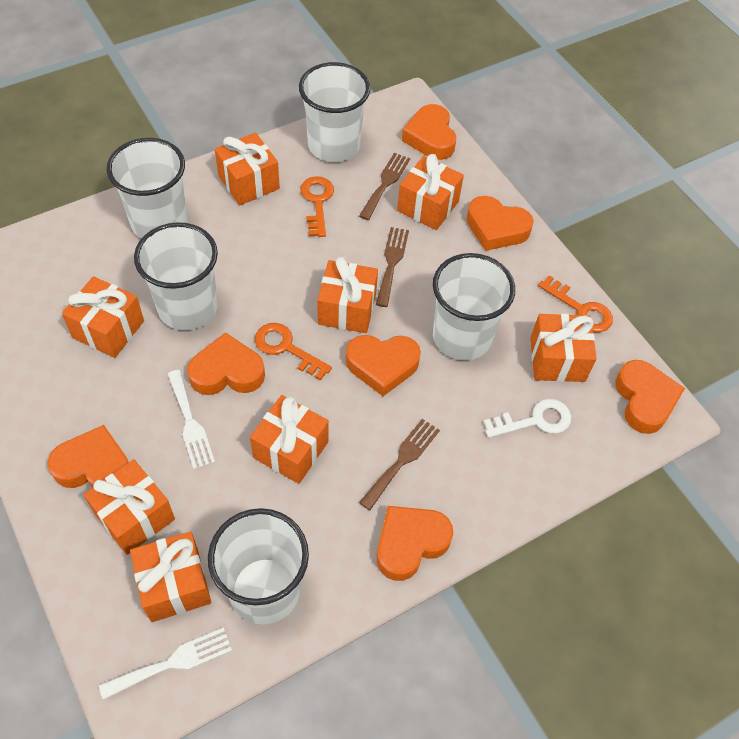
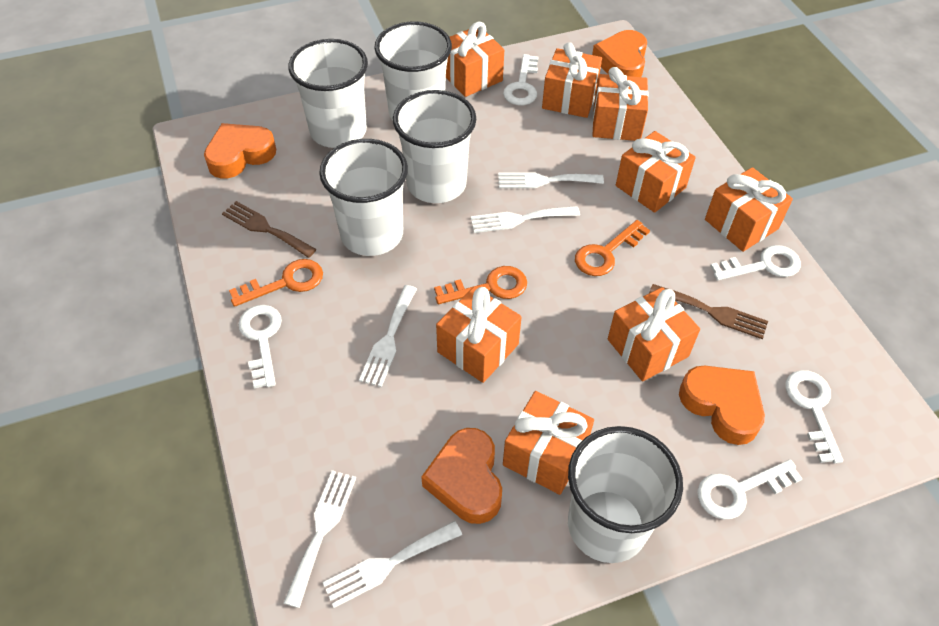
brown fork: 3 -> 2
orange heart: 7 -> 4
white fork: 2 -> 5
white key: 1 -> 5

